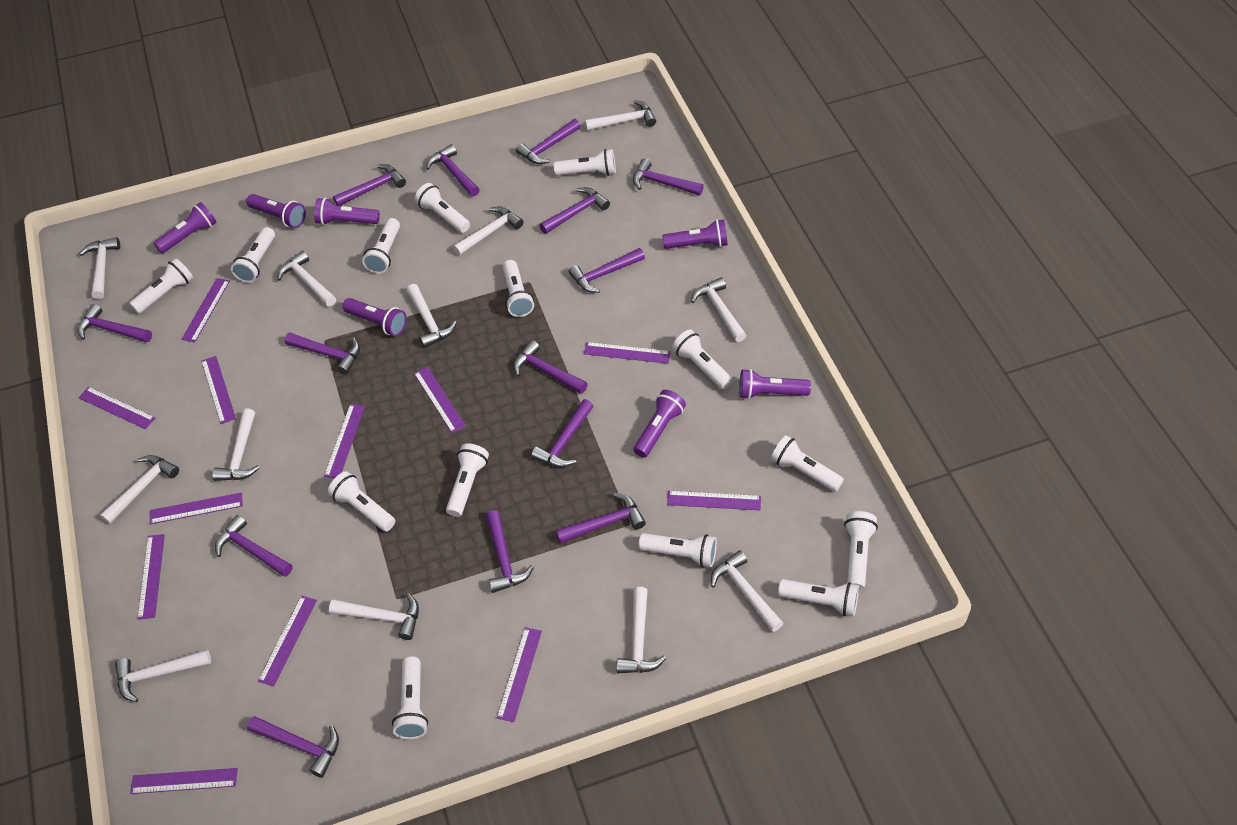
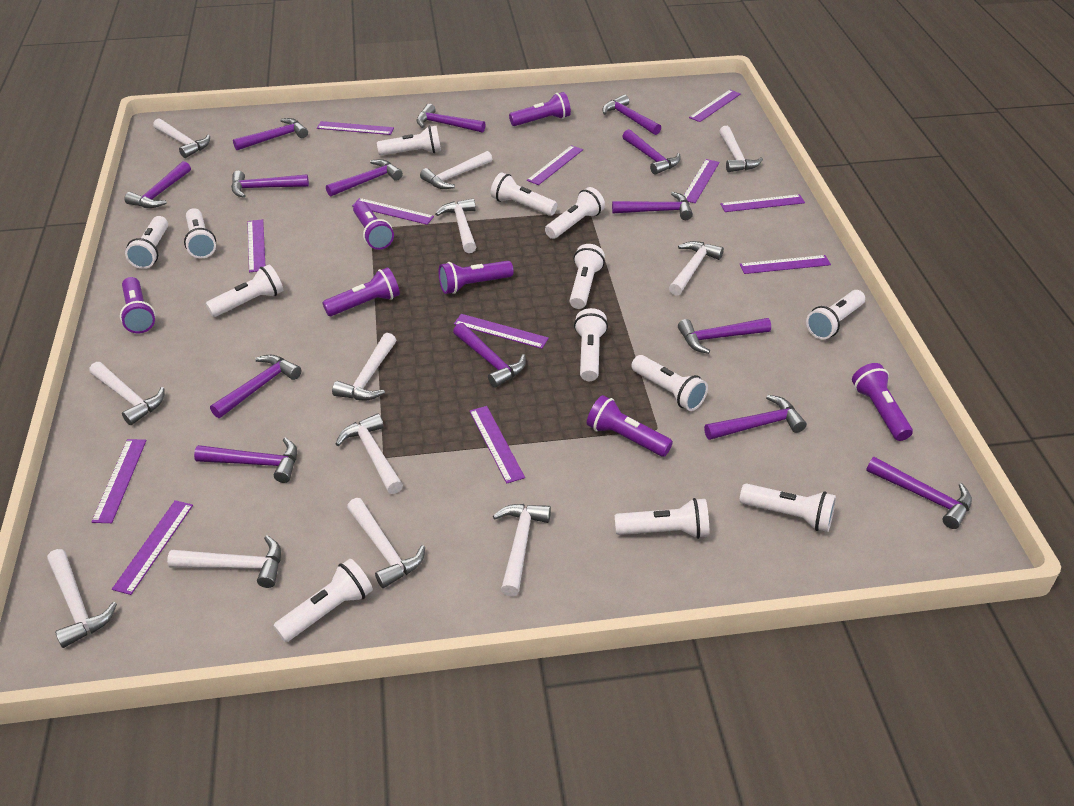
white flashlight: 14 -> 13

